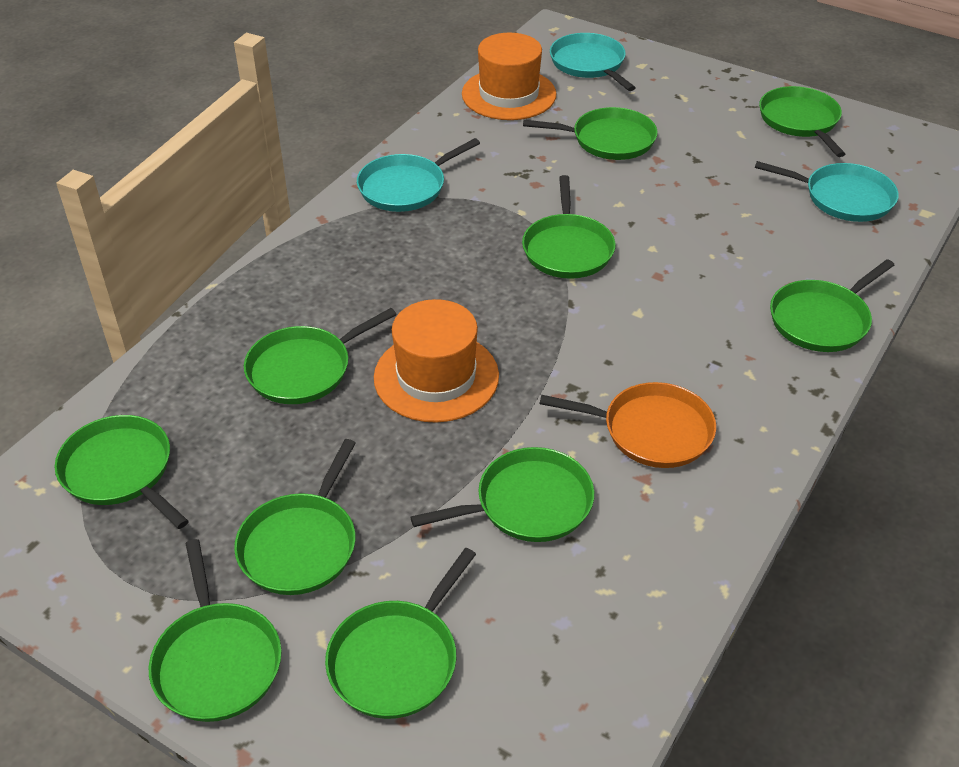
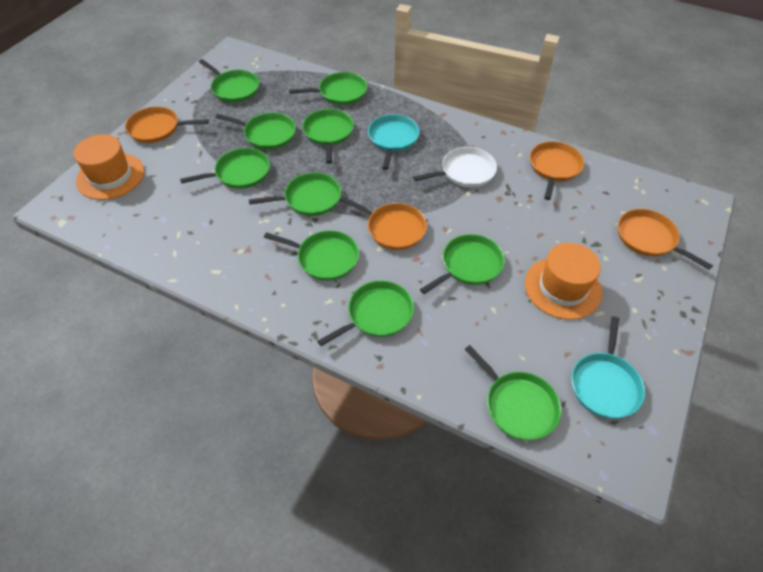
orange pan: 1 -> 4
turquoise pan: 3 -> 2
white pan: 0 -> 1

